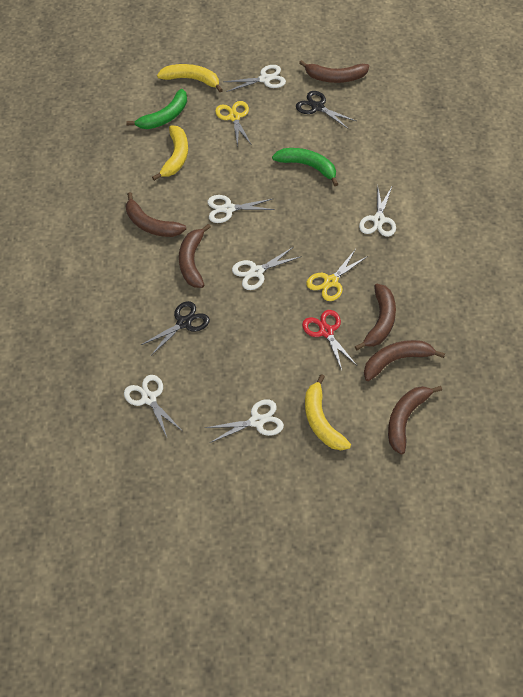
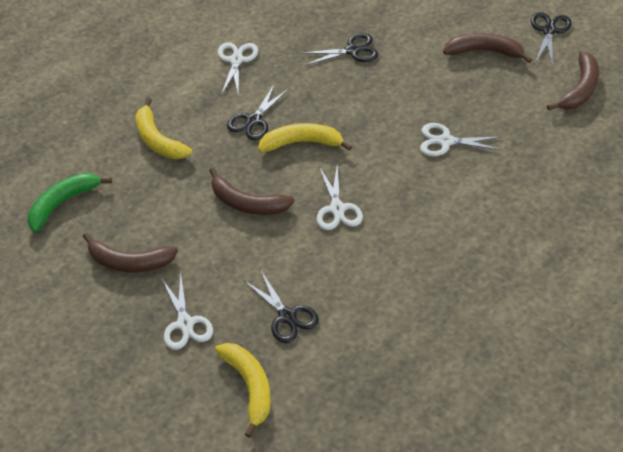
black scissors: 2 -> 4
brown banana: 6 -> 4
green banana: 2 -> 1
red scissors: 1 -> 0
white scissors: 6 -> 4
yellow scissors: 2 -> 0

